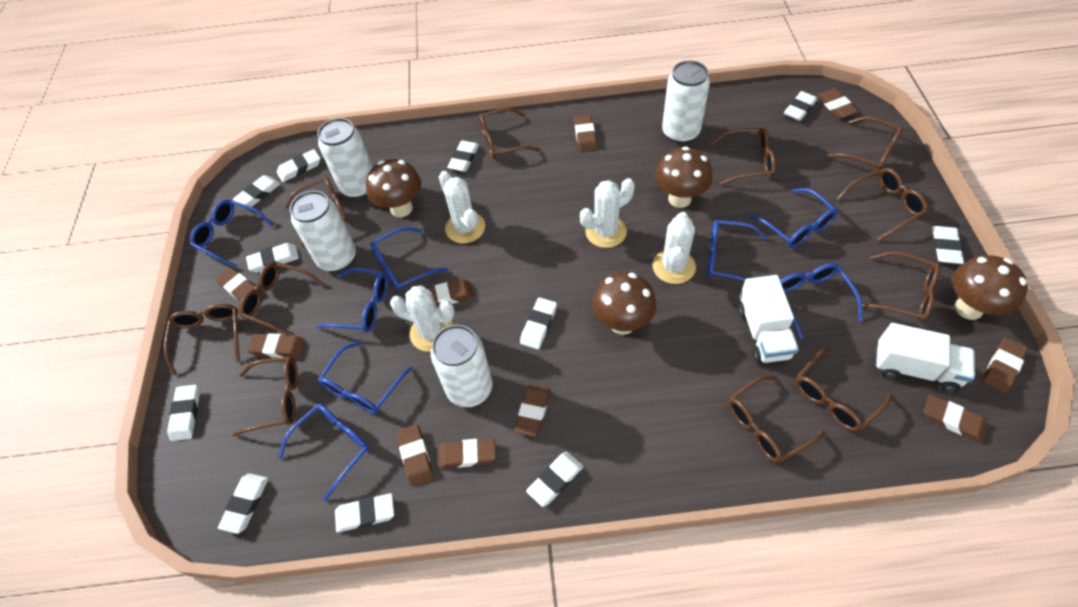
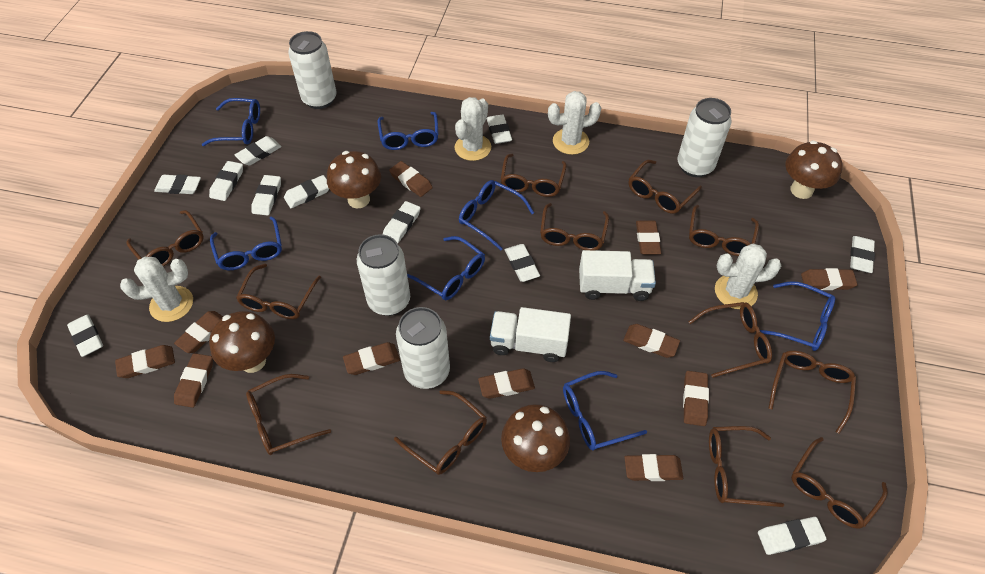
blue glasses: 8 -> 7
brown eraser: 10 -> 11
brown glasses: 11 -> 12

